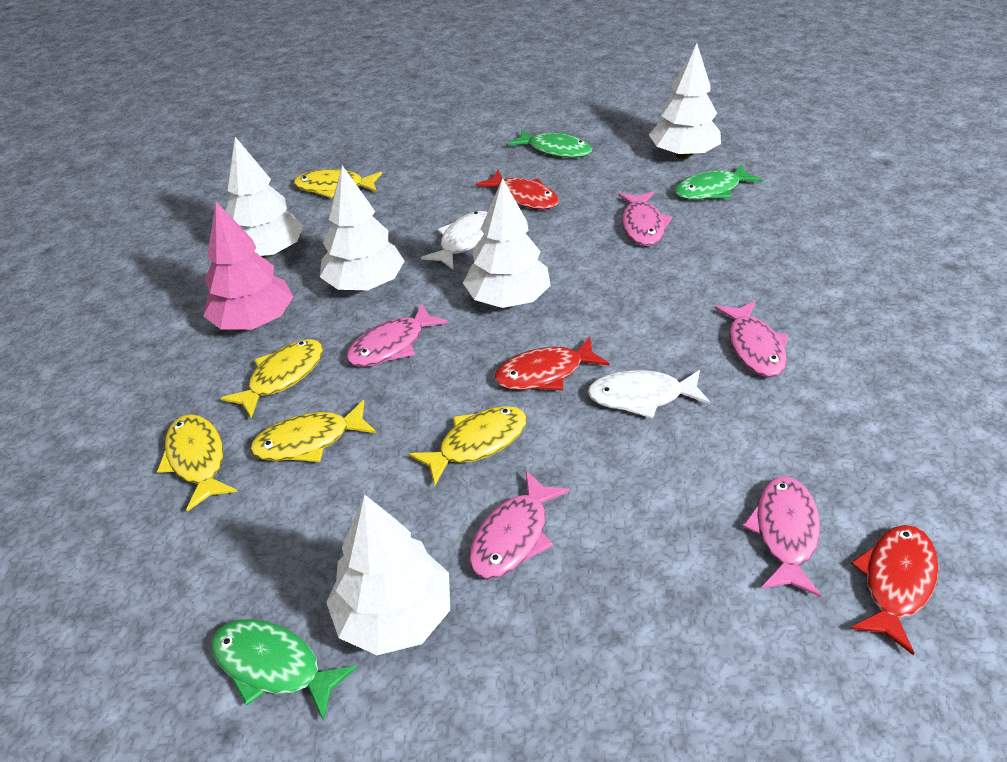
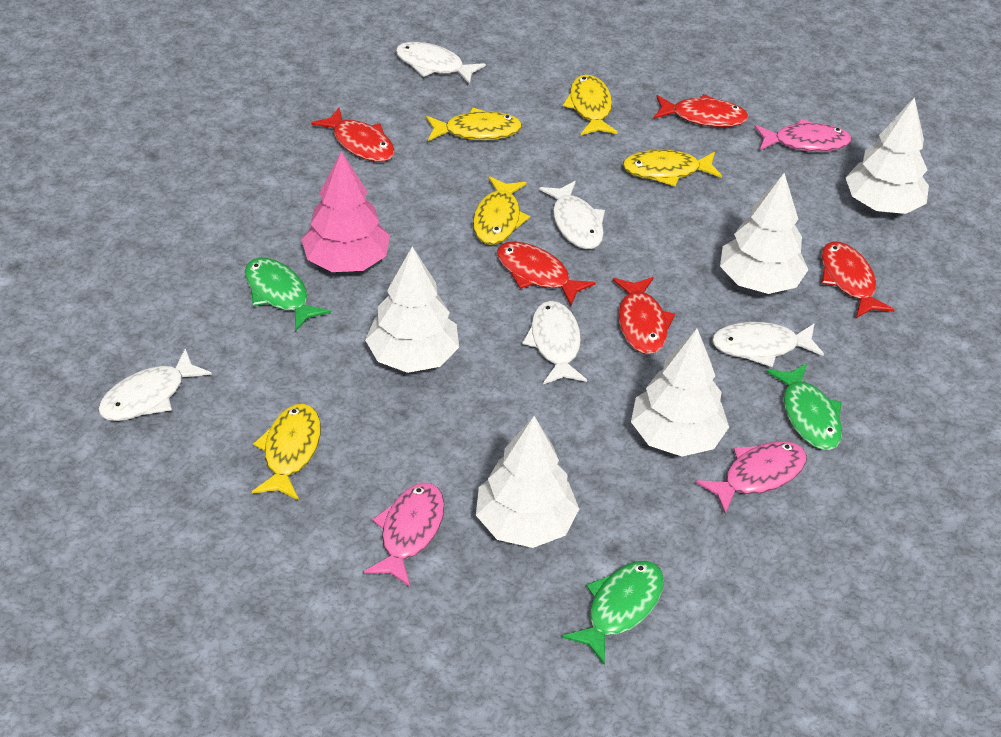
pink fish: 5 -> 3
red fish: 3 -> 5
white fish: 2 -> 5

